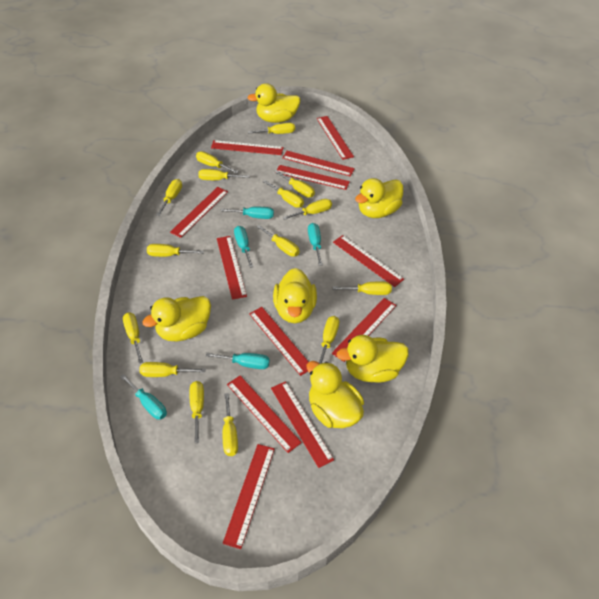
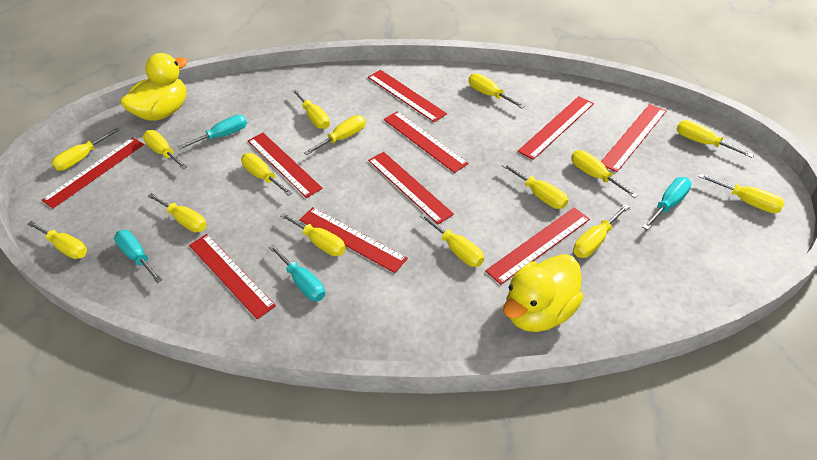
red ruler: 12 -> 10
turquoise screwdriver: 5 -> 4
yellow duck: 6 -> 2

